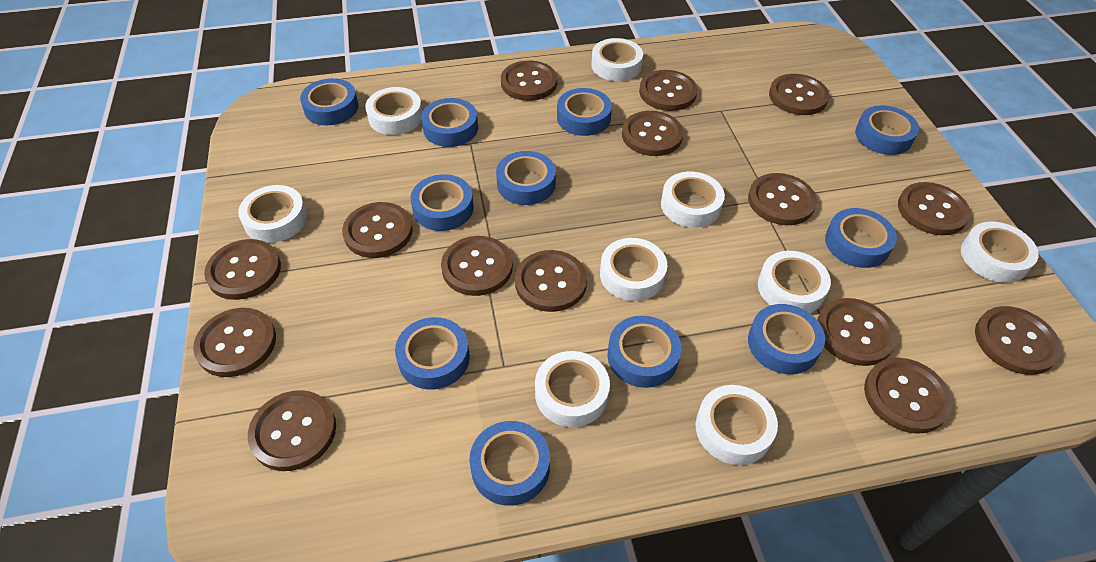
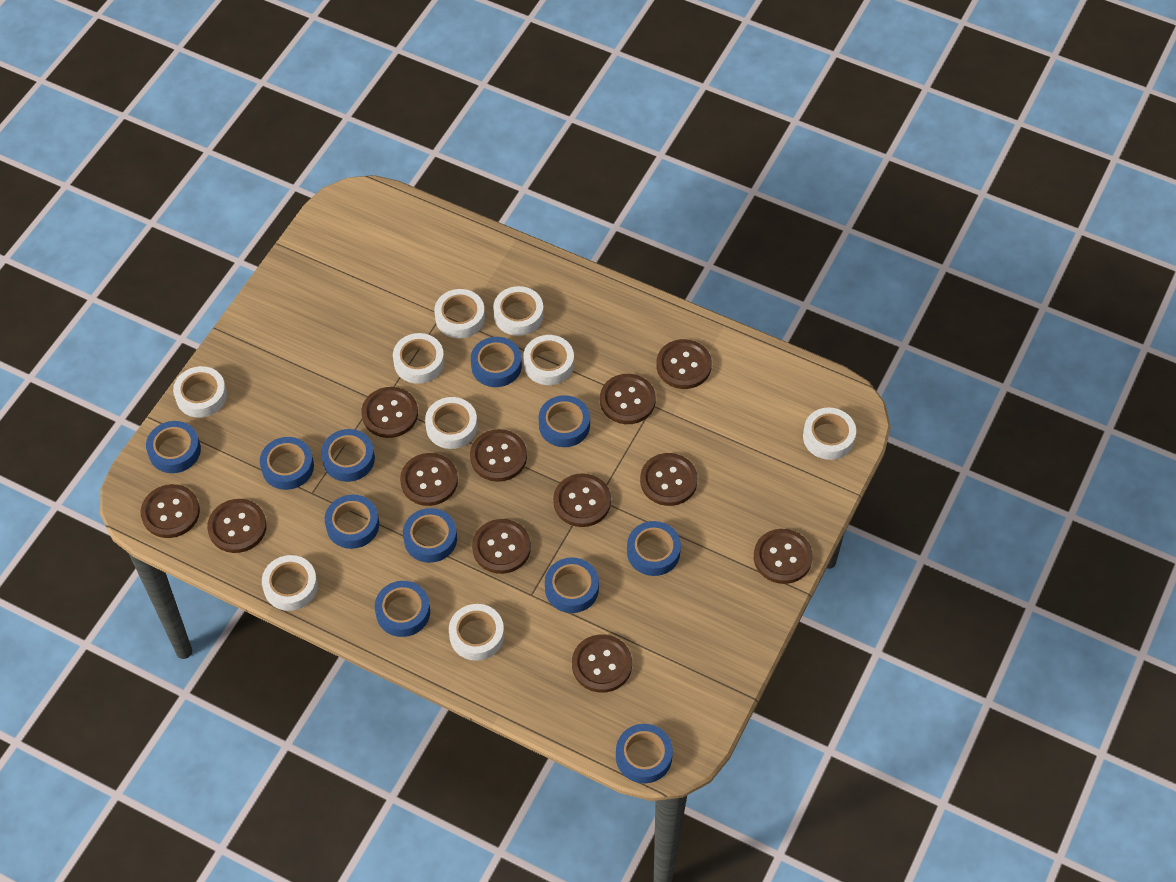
brown button: 15 -> 12

